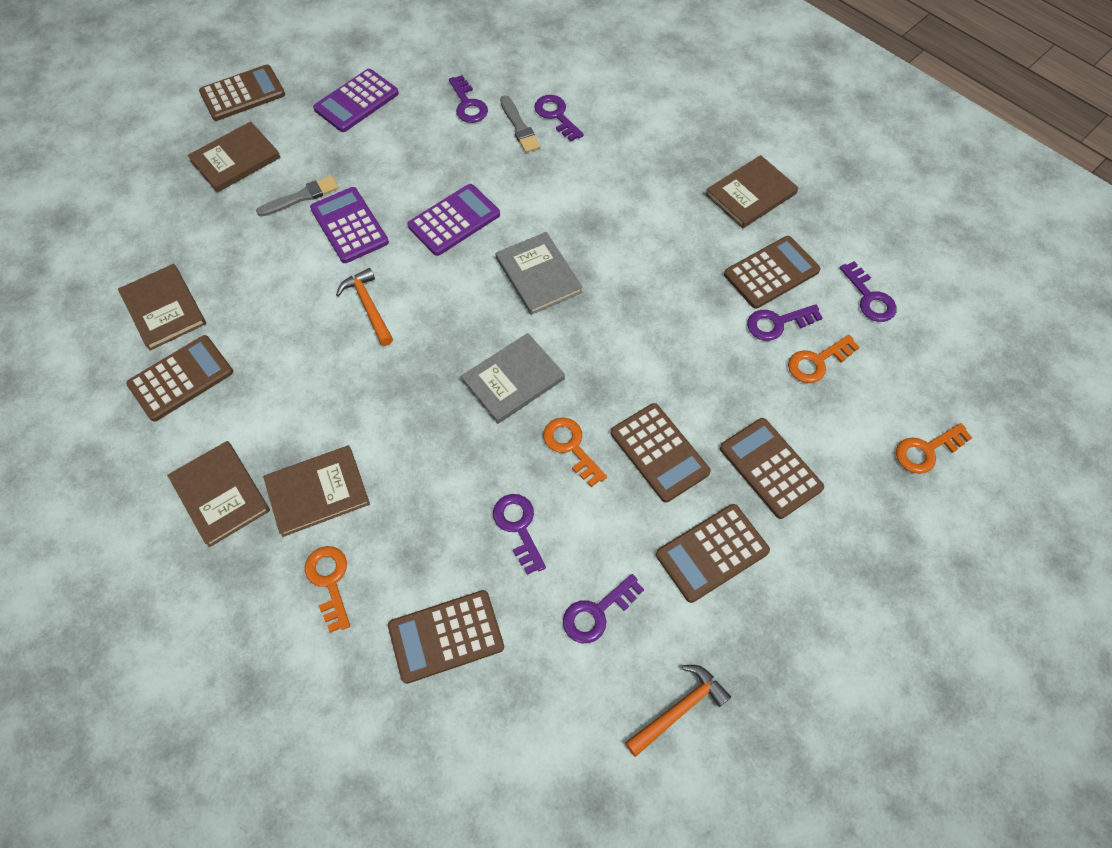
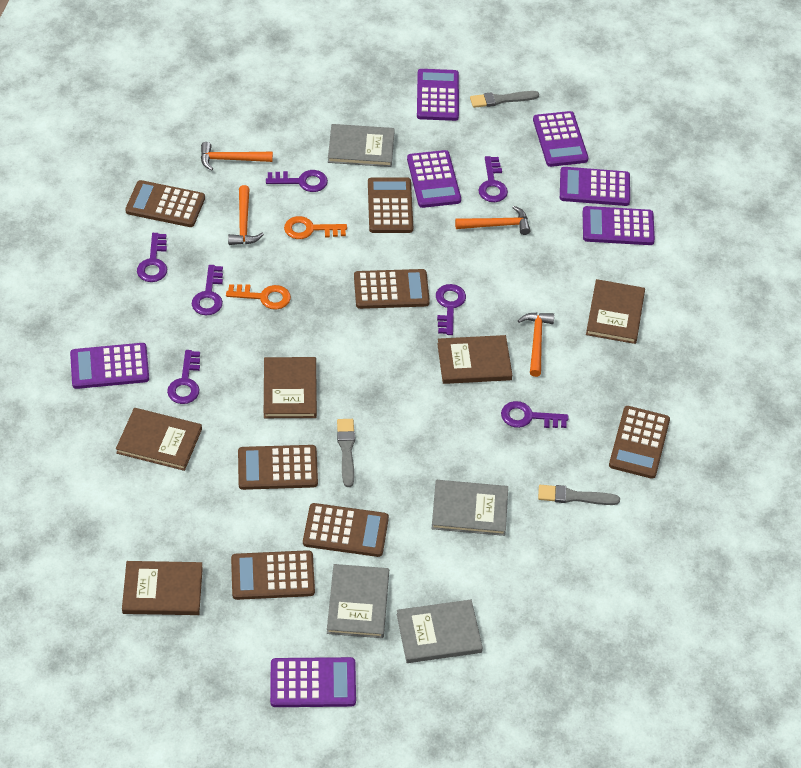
grey book: 2 -> 4
grey brush: 2 -> 3
orange hammer: 2 -> 4
orange key: 4 -> 2
purple calculator: 3 -> 7
purple key: 6 -> 7

